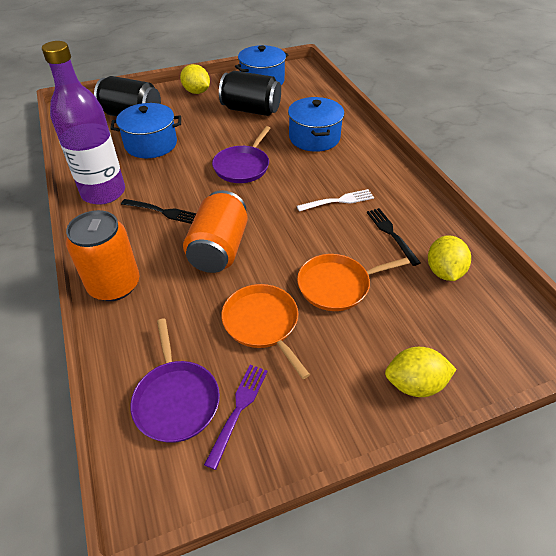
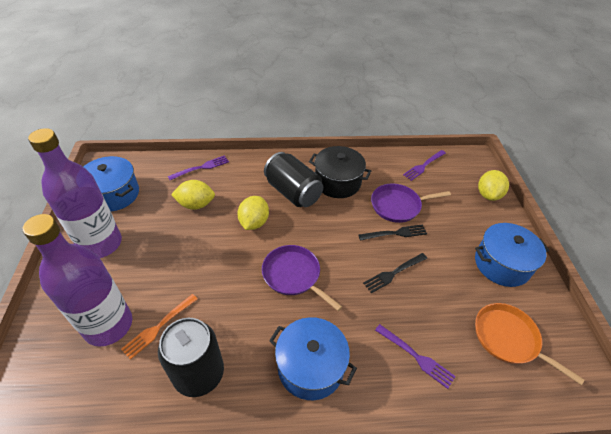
black pot: 0 -> 1
orange can: 2 -> 0
orange fork: 0 -> 1
orange pan: 2 -> 1
purple bottle: 1 -> 2
purple fork: 1 -> 3
white fork: 1 -> 0

